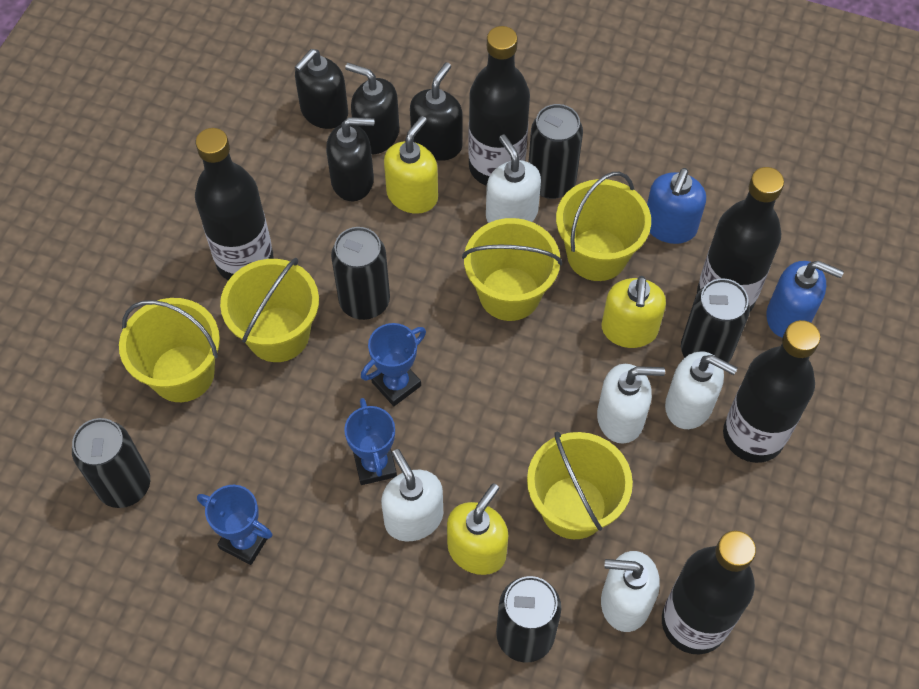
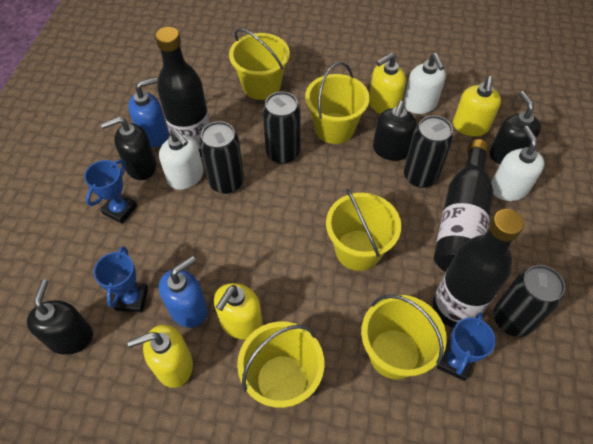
black bottle: 5 -> 3
black can: 5 -> 4
white soap dispenser: 5 -> 3
yellow soap dispenser: 3 -> 4

